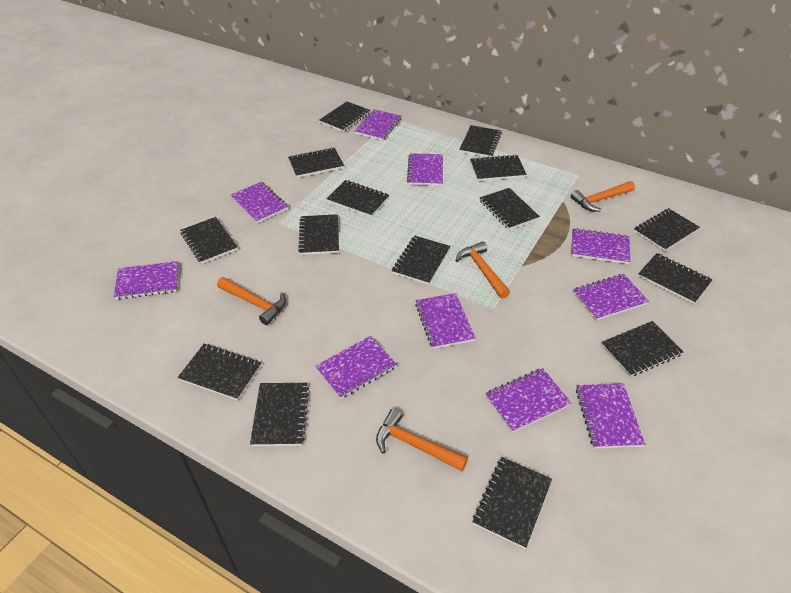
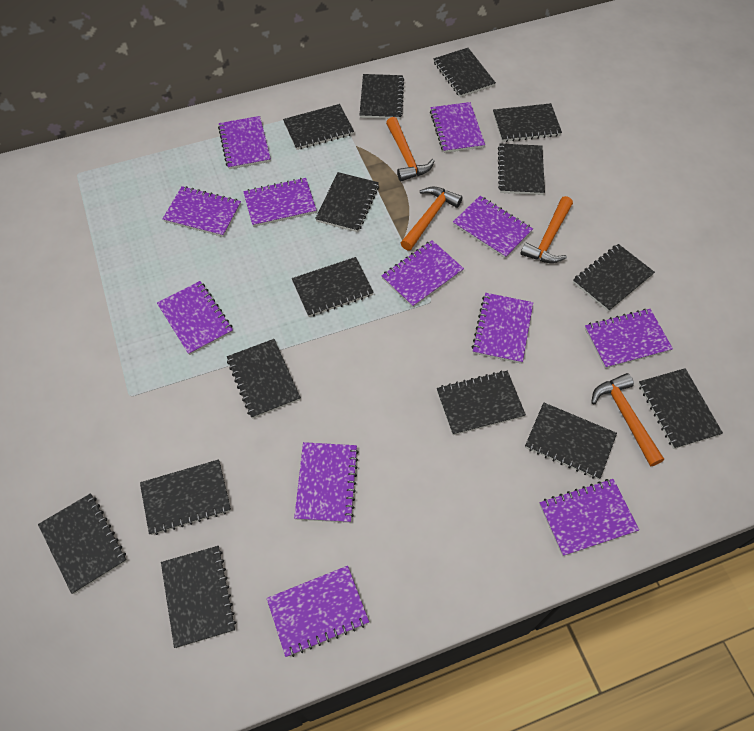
purple notebook: 10 -> 12

